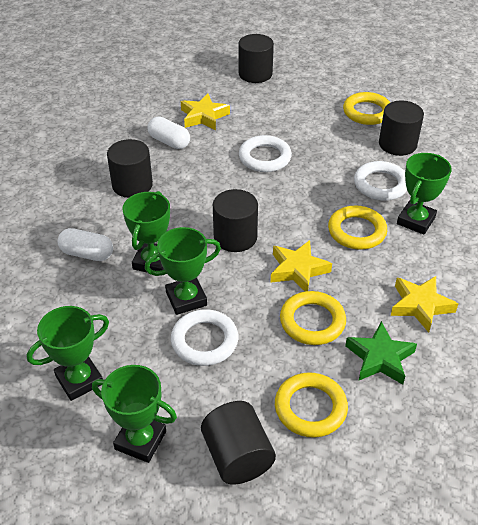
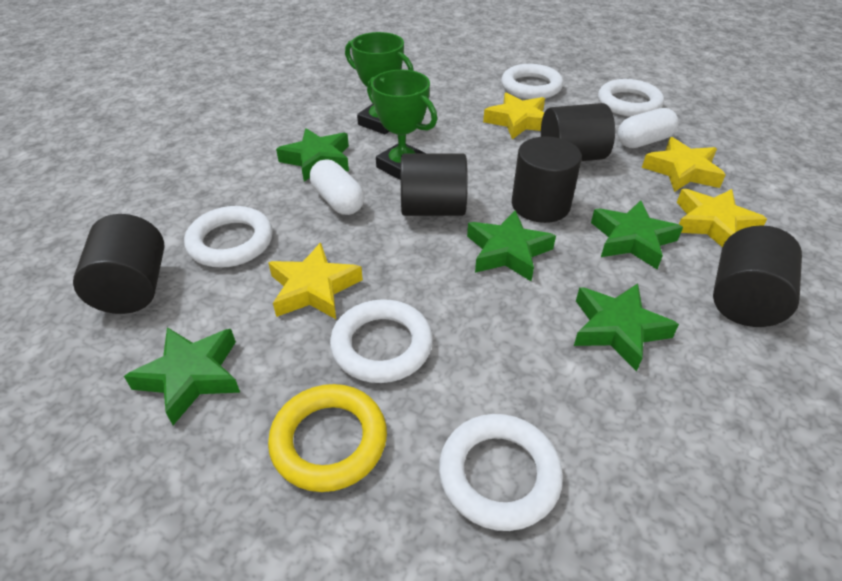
green star: 1 -> 5
green trophy: 5 -> 2
white ring: 3 -> 5
yellow ring: 4 -> 1
yellow star: 3 -> 4

